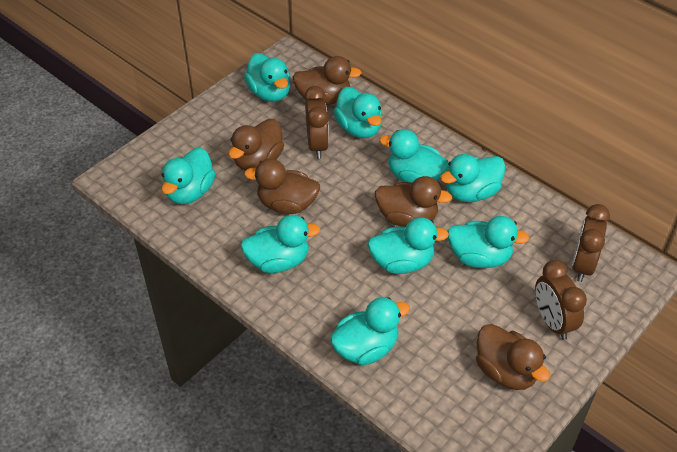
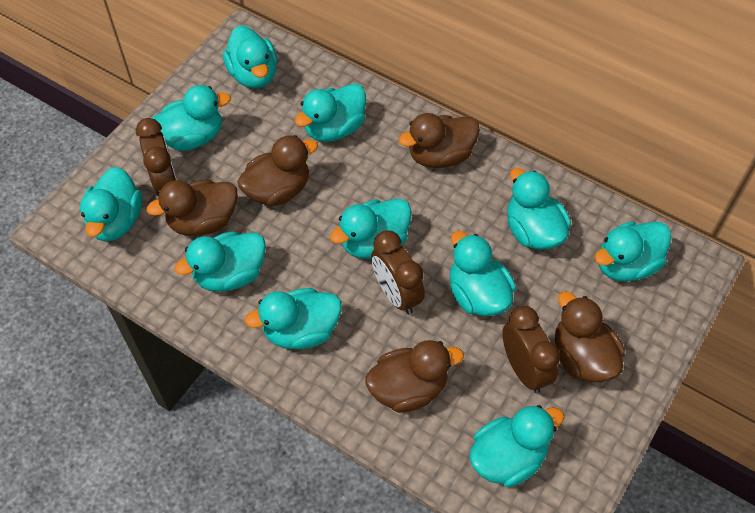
turquoise duck: 9 -> 11

